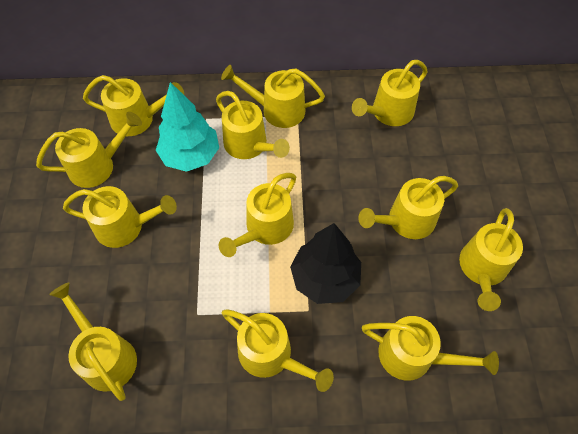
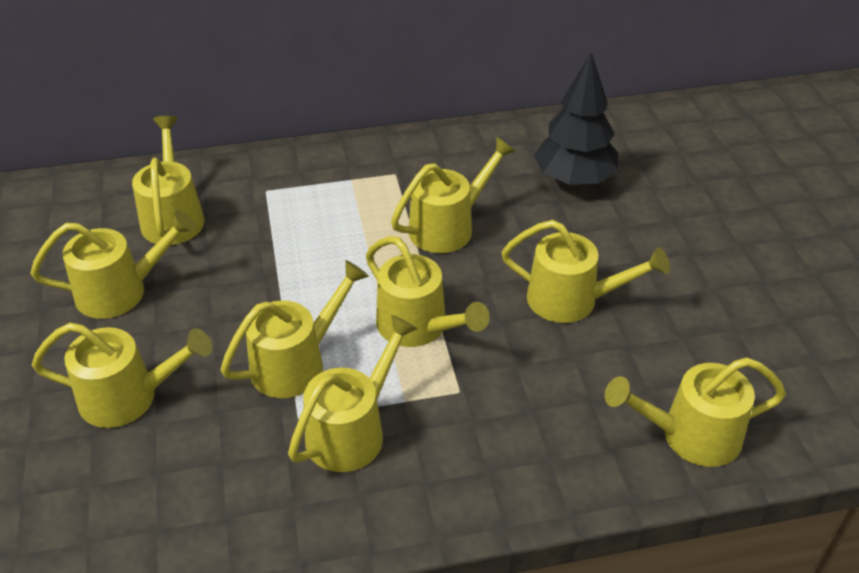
turquoise tree: 1 -> 0
yellow watering can: 12 -> 9

